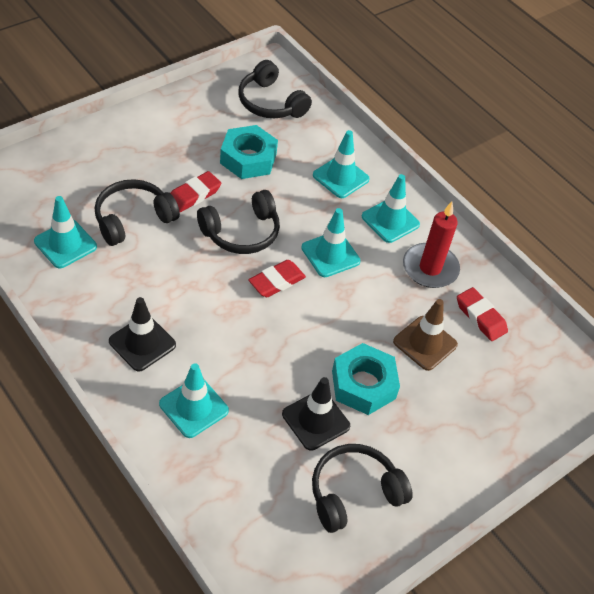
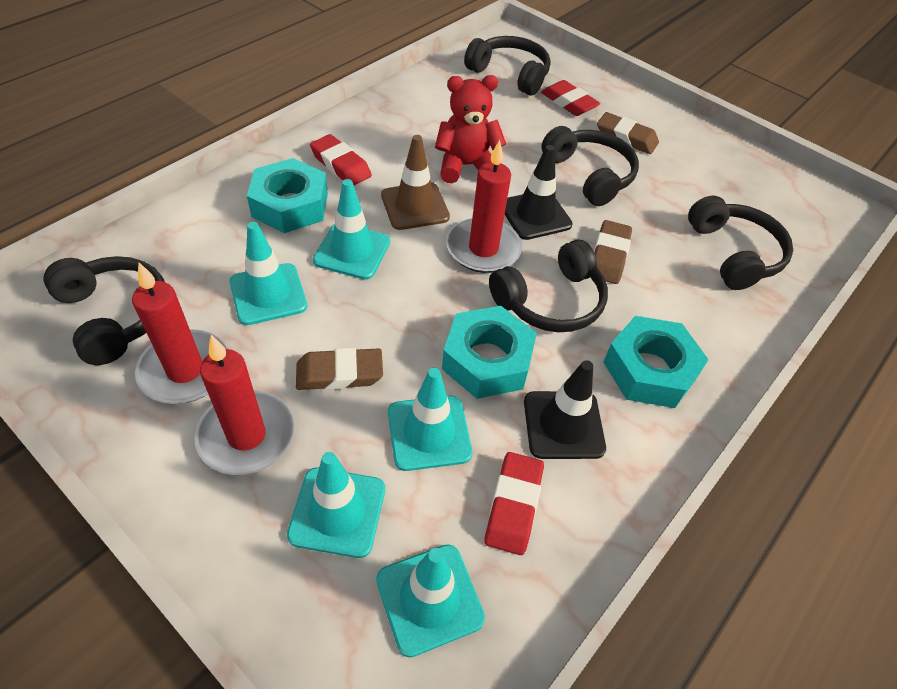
black headphones: 4 -> 5
brown eraser: 0 -> 3
red candle: 1 -> 3
red teddy bear: 0 -> 1
turquoise nut: 2 -> 3

